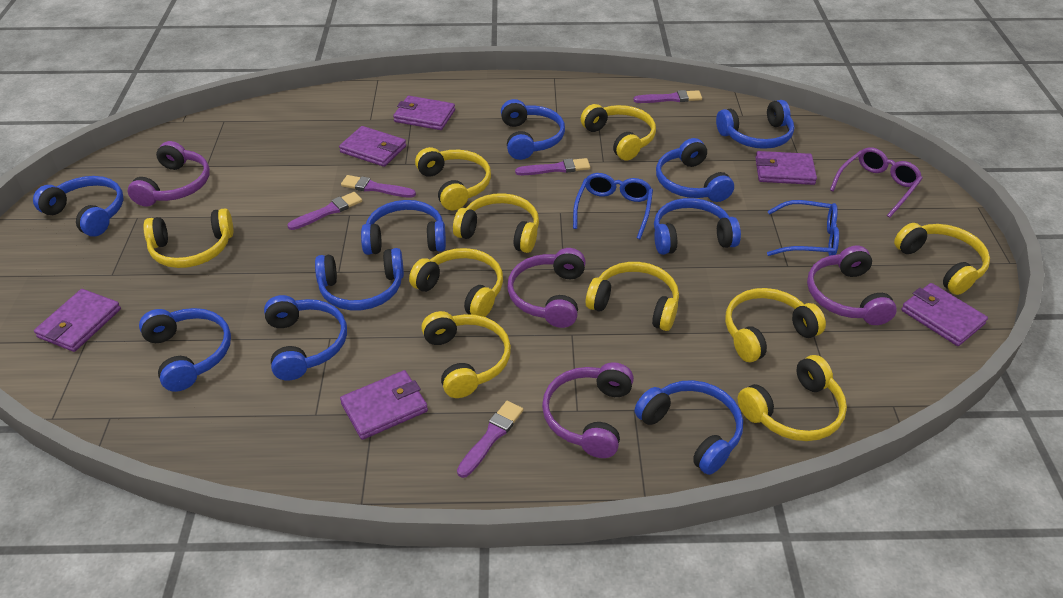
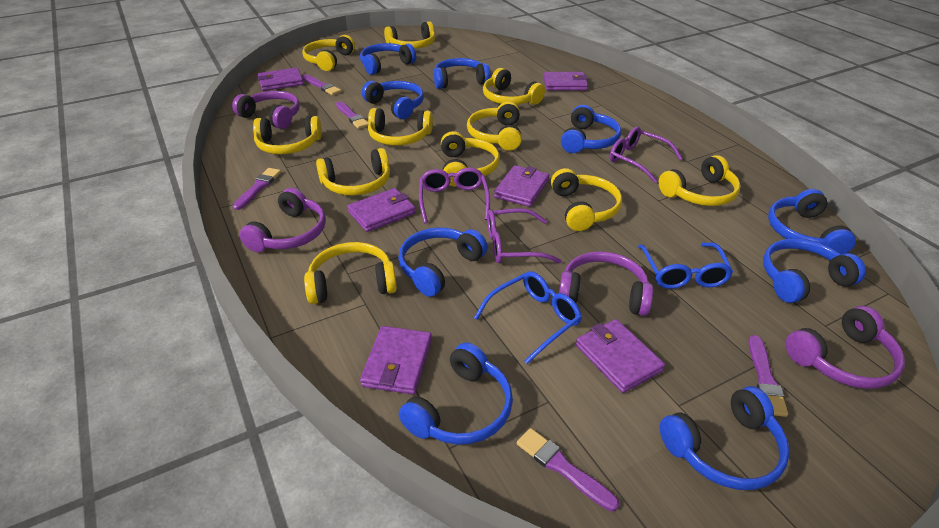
blue headphones: 10 -> 9
purple glasses: 1 -> 3
yellow headphones: 10 -> 11

